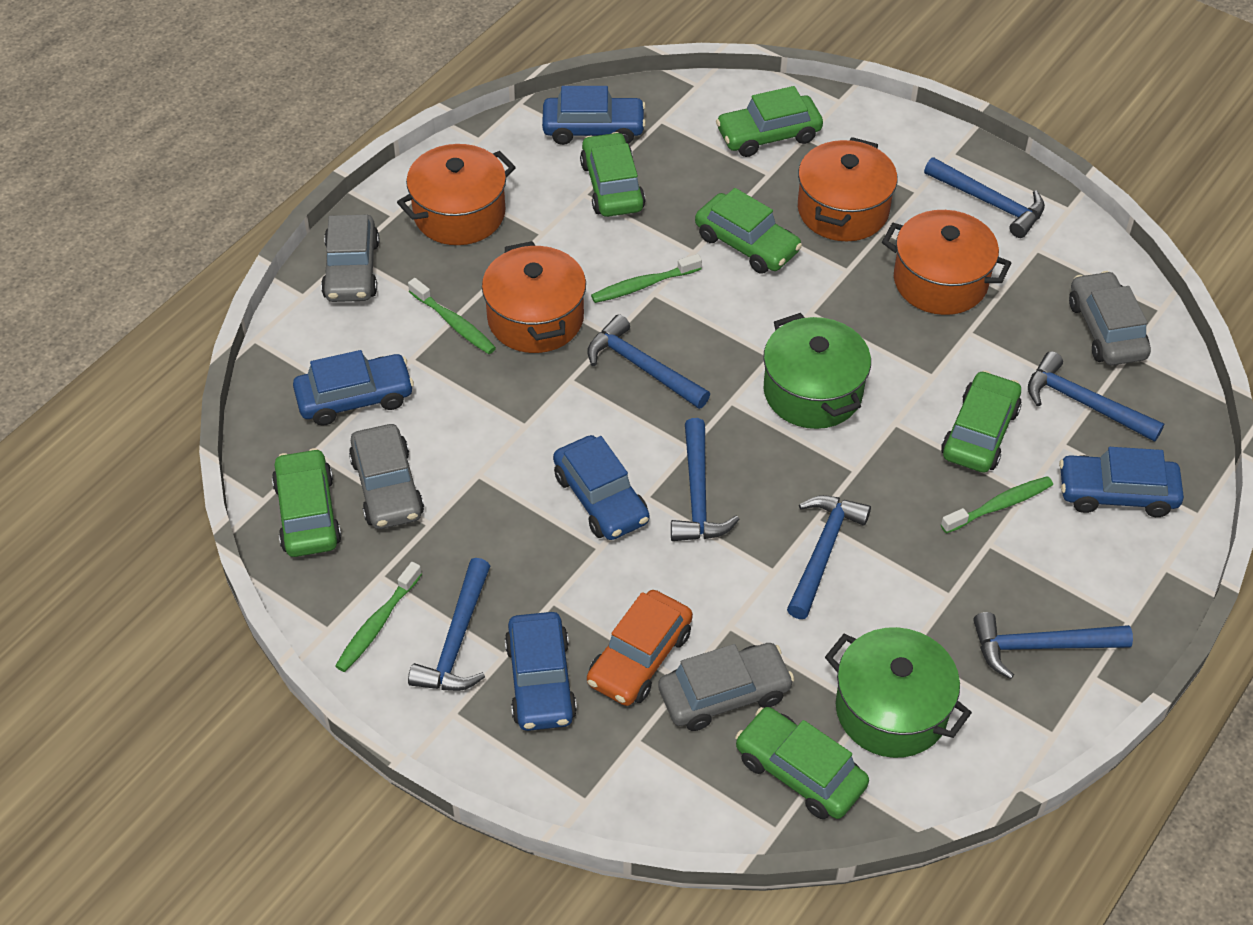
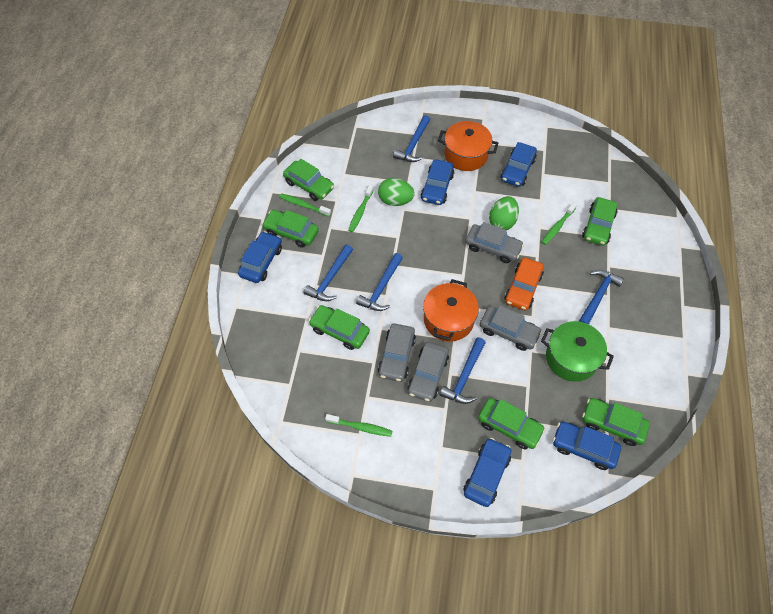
blue hammer: 7 -> 5
green egg: 0 -> 2
green pot: 2 -> 1
orange pot: 4 -> 2

